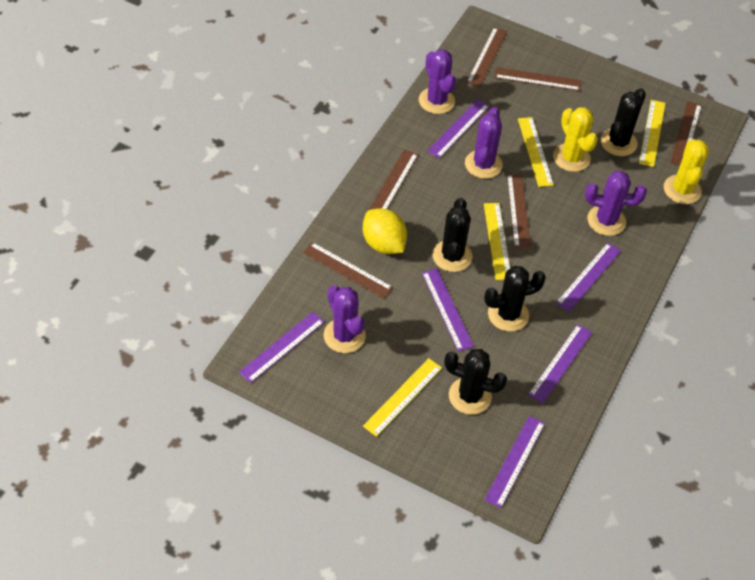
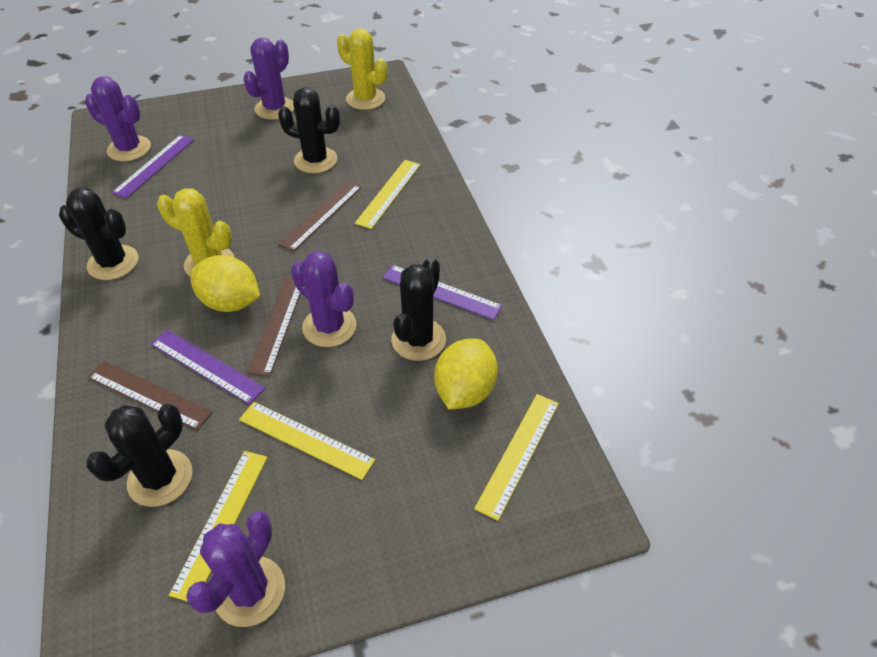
brown ruler: 6 -> 3
purple ruler: 6 -> 3
yellow lemon: 1 -> 2

